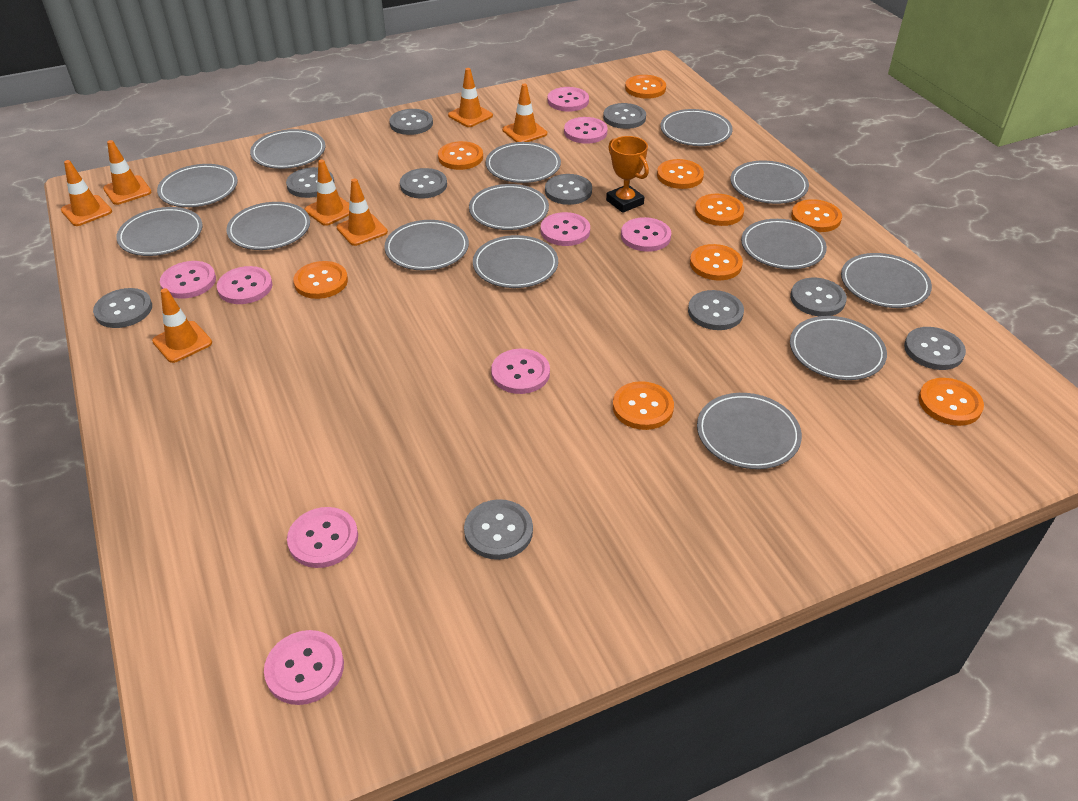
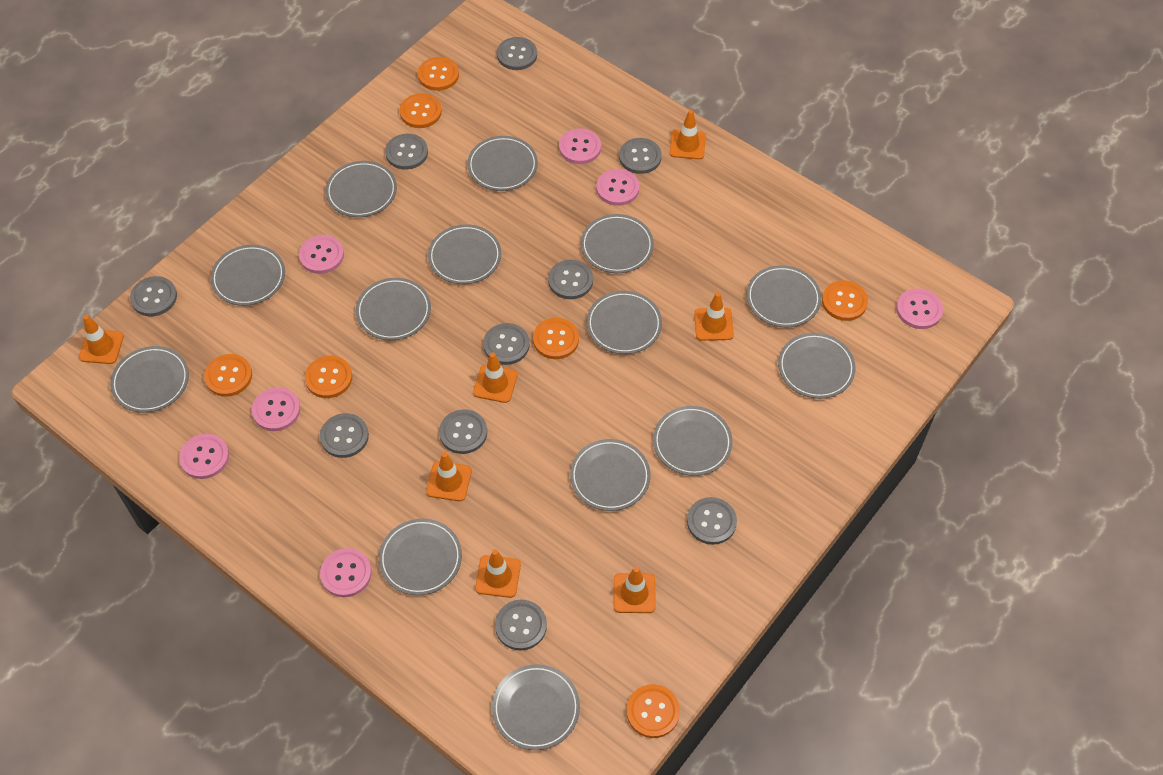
orange button: 9 -> 7
orange trophy: 1 -> 0
pink button: 9 -> 7

